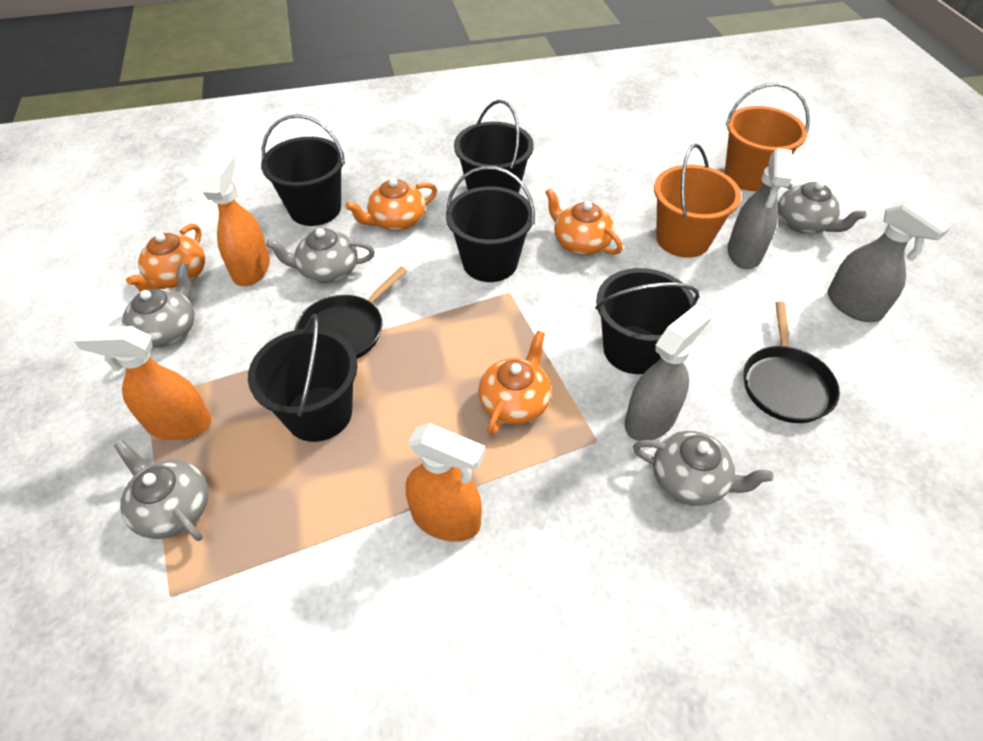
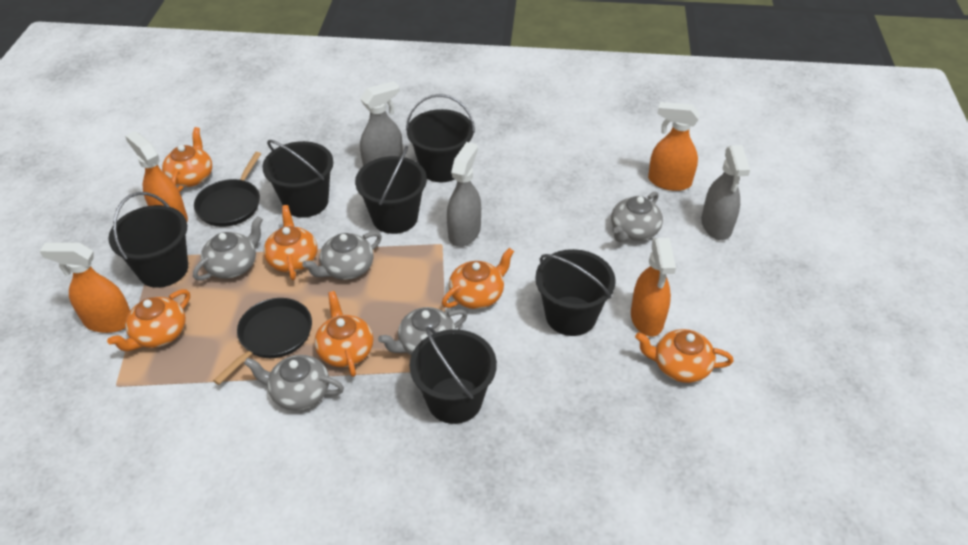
black bucket: 5 -> 6
orange bucket: 2 -> 0
orange spray bottle: 3 -> 4
orange teapot: 4 -> 6

